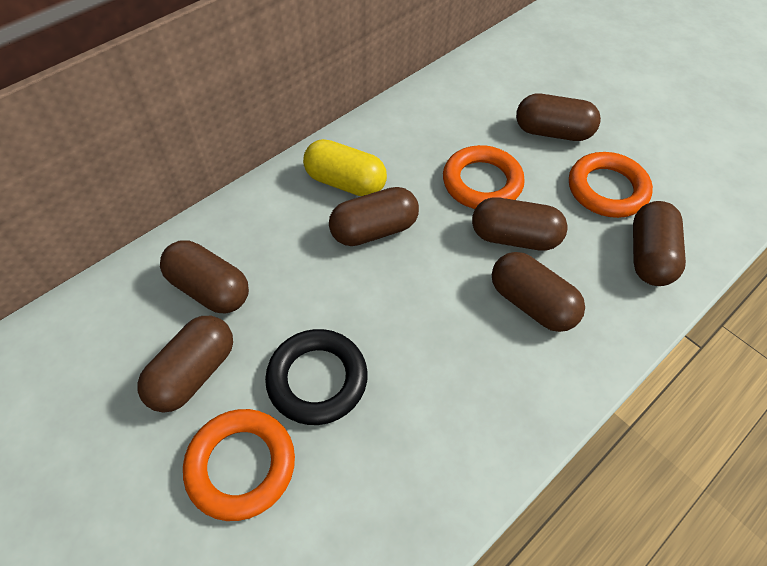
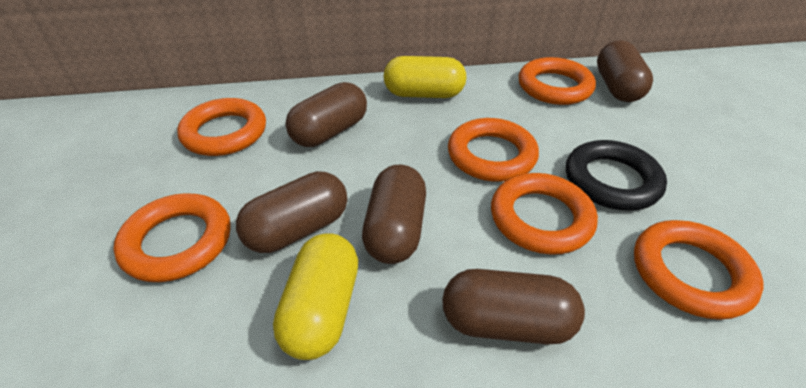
brown capsule: 7 -> 5
orange ring: 3 -> 6
yellow capsule: 1 -> 2

